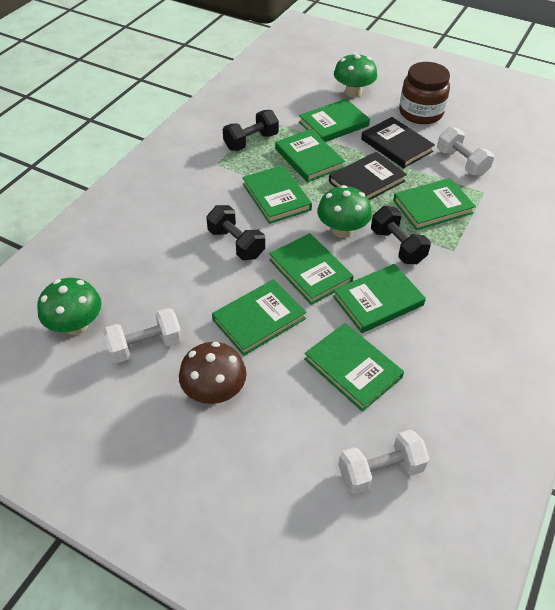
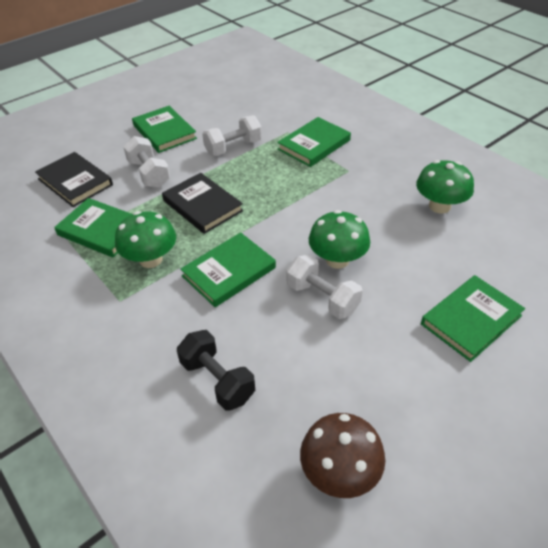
black dumbbell: 3 -> 1
brown jar: 1 -> 0
green book: 8 -> 5

